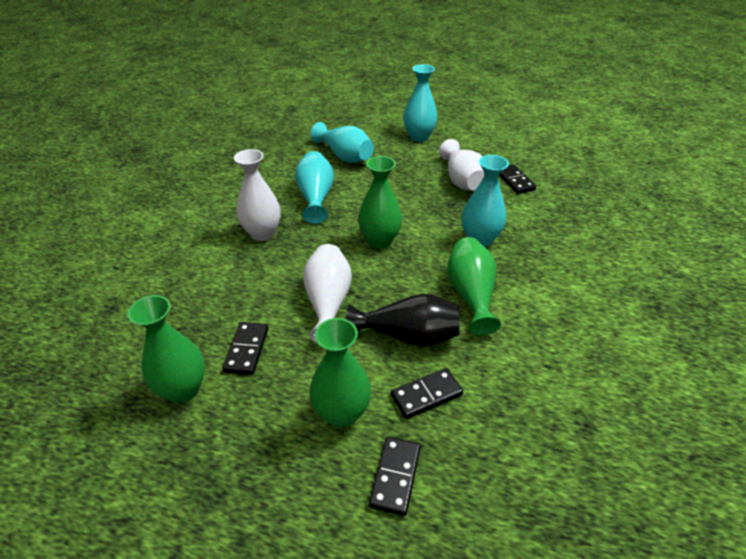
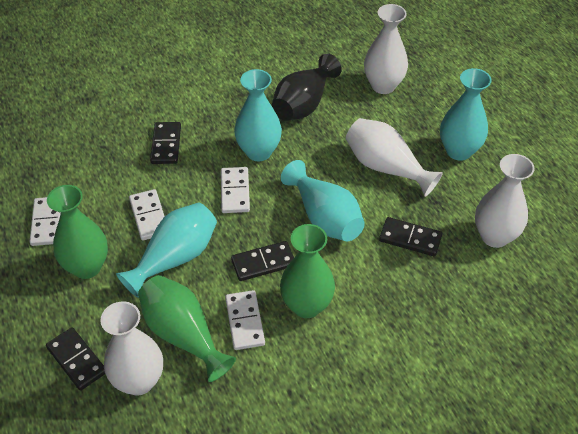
green vase: 4 -> 3
white domino: 0 -> 4
white vase: 3 -> 4

